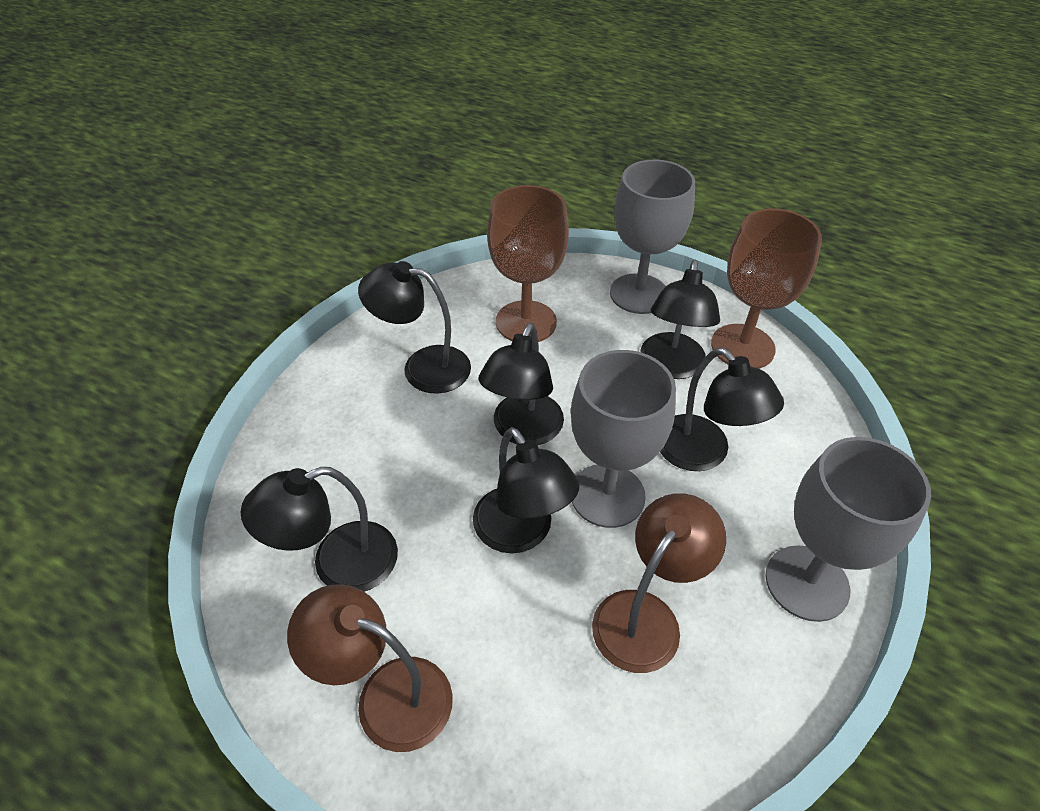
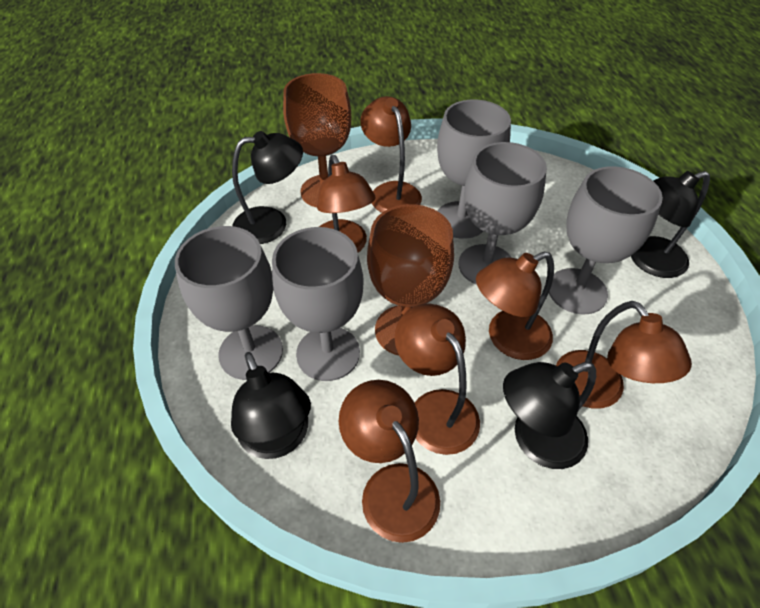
black lamp: 6 -> 4
brown lamp: 2 -> 6
grey goblet: 3 -> 5

